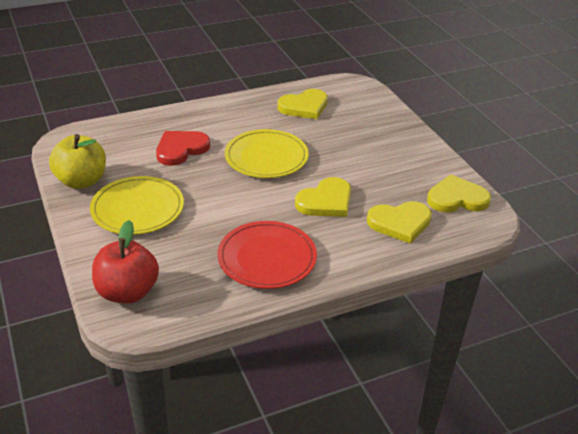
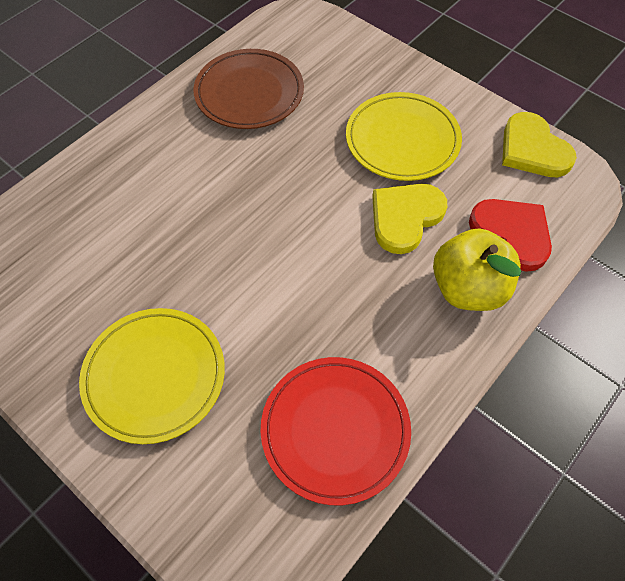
brown plate: 0 -> 1
red apple: 1 -> 0
yellow heart: 4 -> 2

